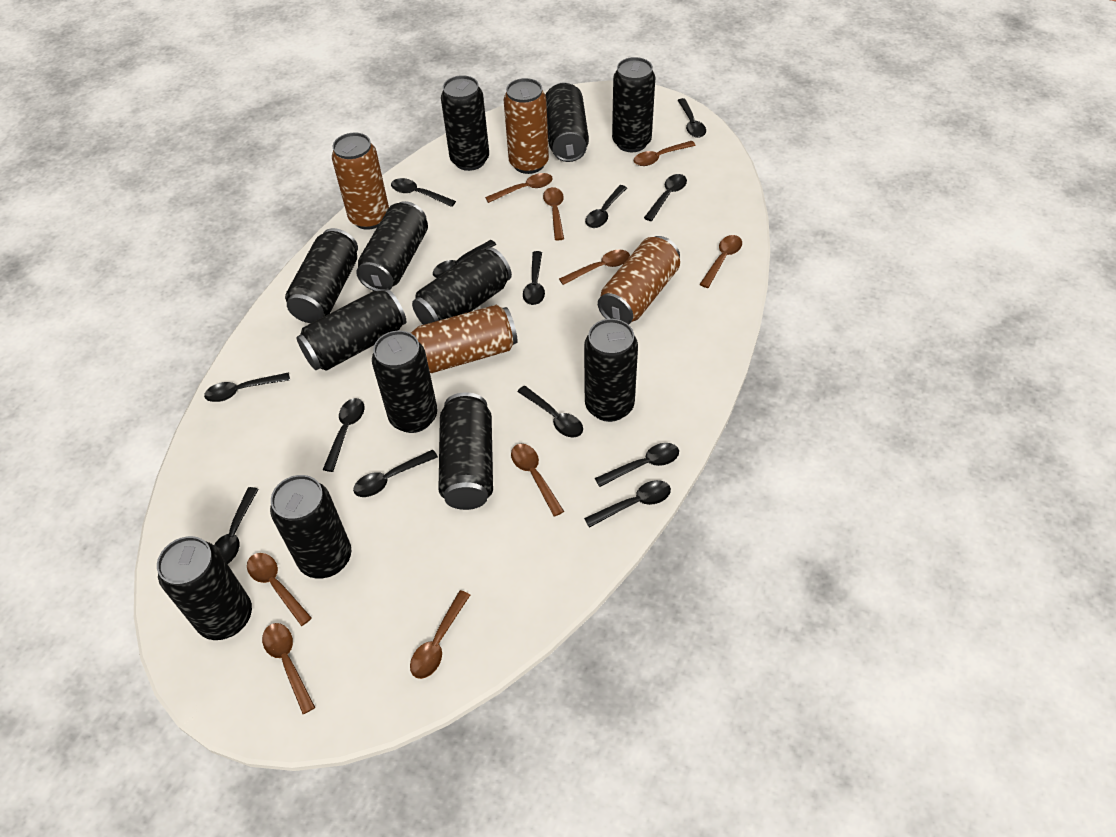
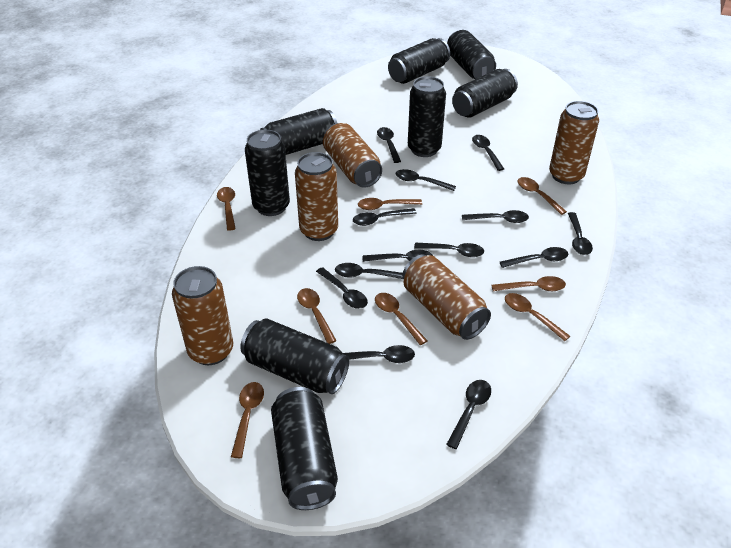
black can: 12 -> 8
brown can: 4 -> 5
brown spoon: 9 -> 8

